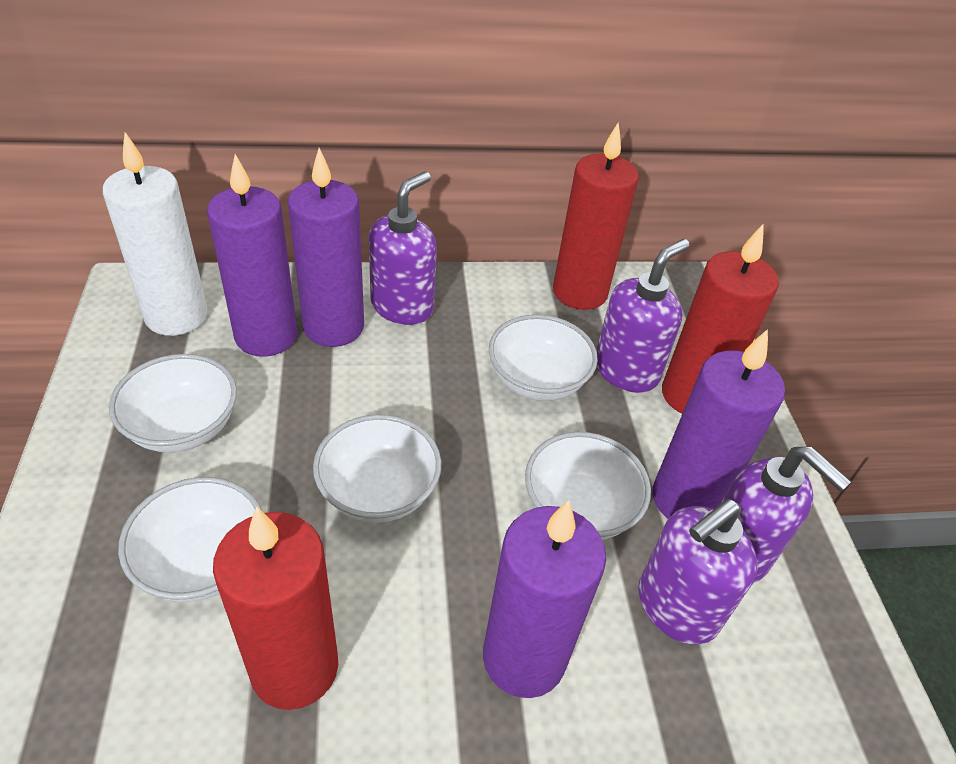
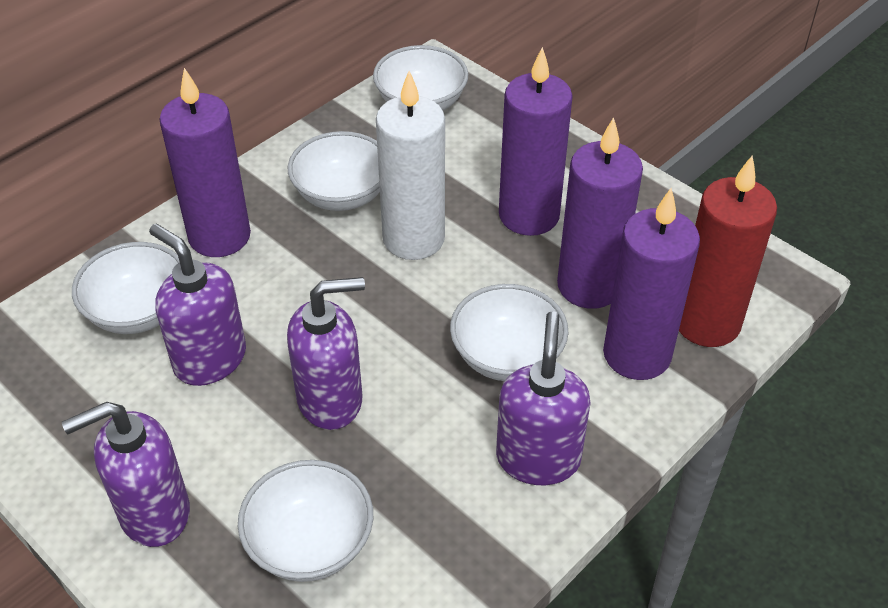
red candle: 3 -> 1

